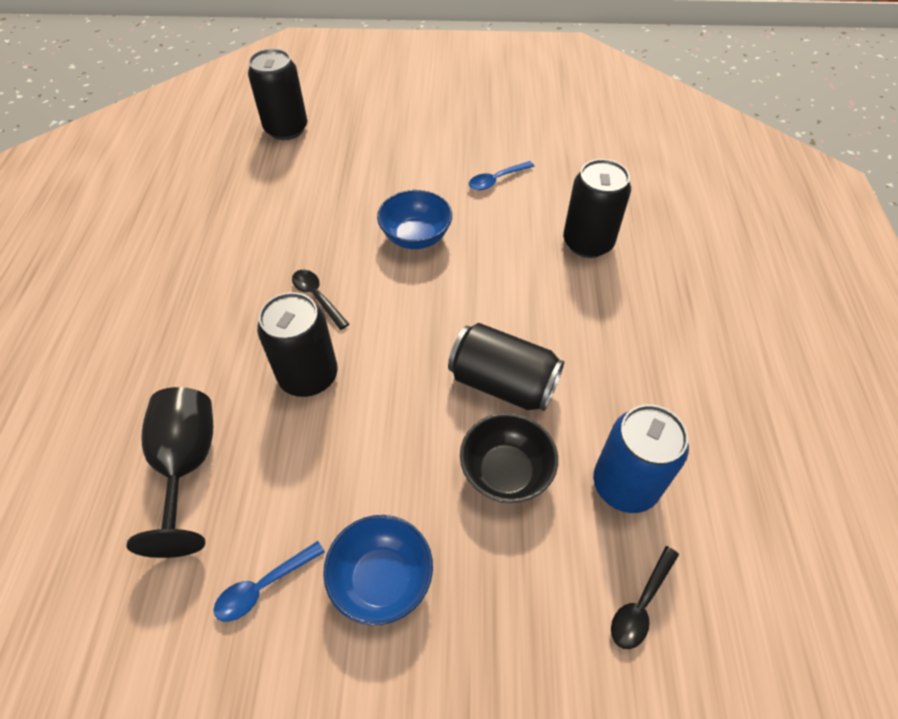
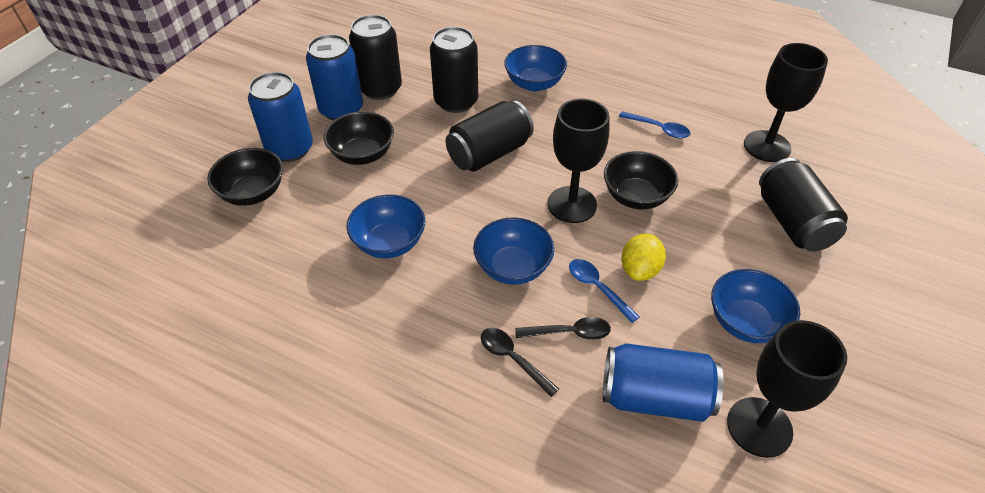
black bowl: 1 -> 3
black goblet: 1 -> 3
blue bowl: 2 -> 4
blue can: 1 -> 3
yellow lemon: 0 -> 1

